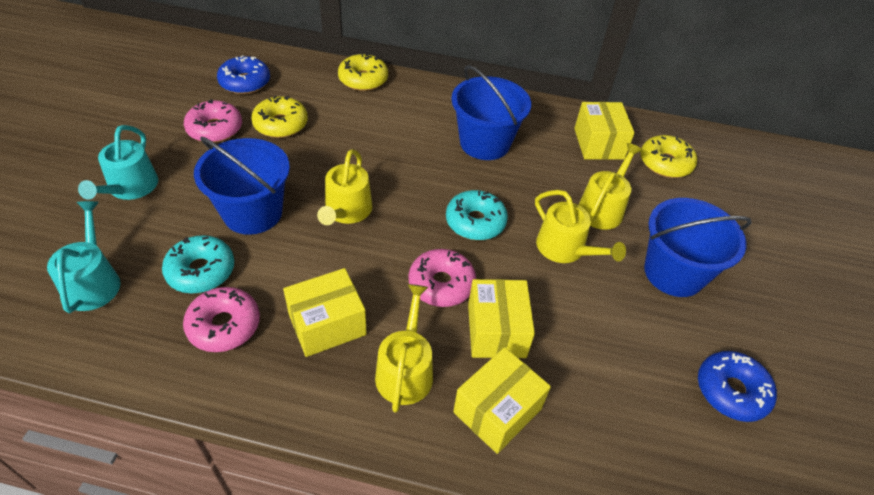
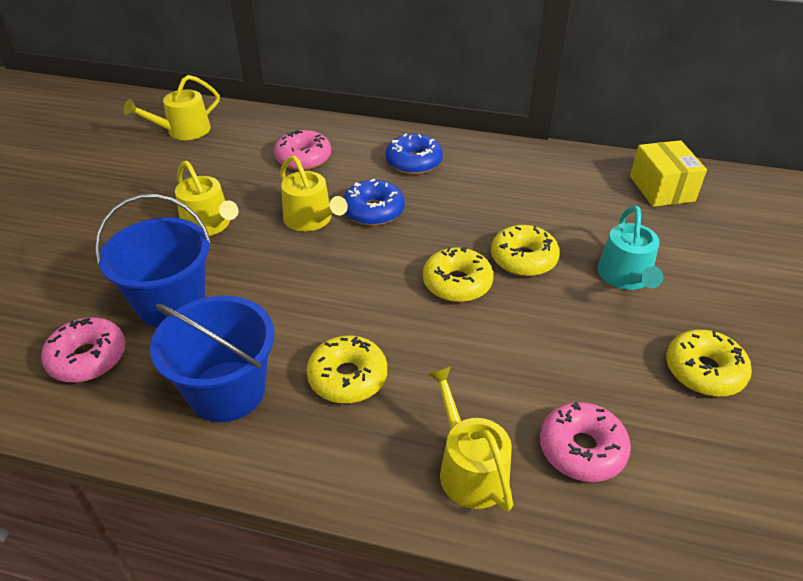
blue bucket: 3 -> 2
turquoise donut: 2 -> 0
turquoise watering can: 2 -> 1
yellow box: 4 -> 1
yellow donut: 3 -> 4

